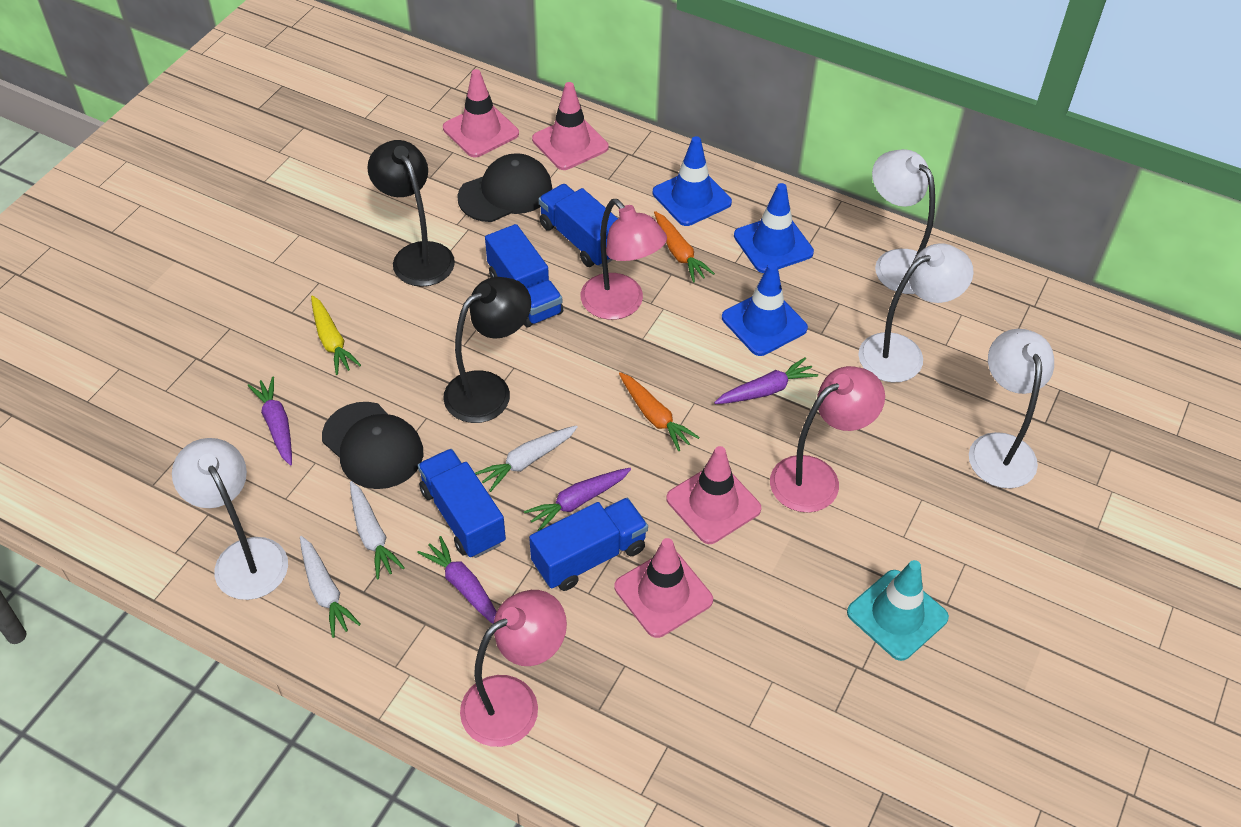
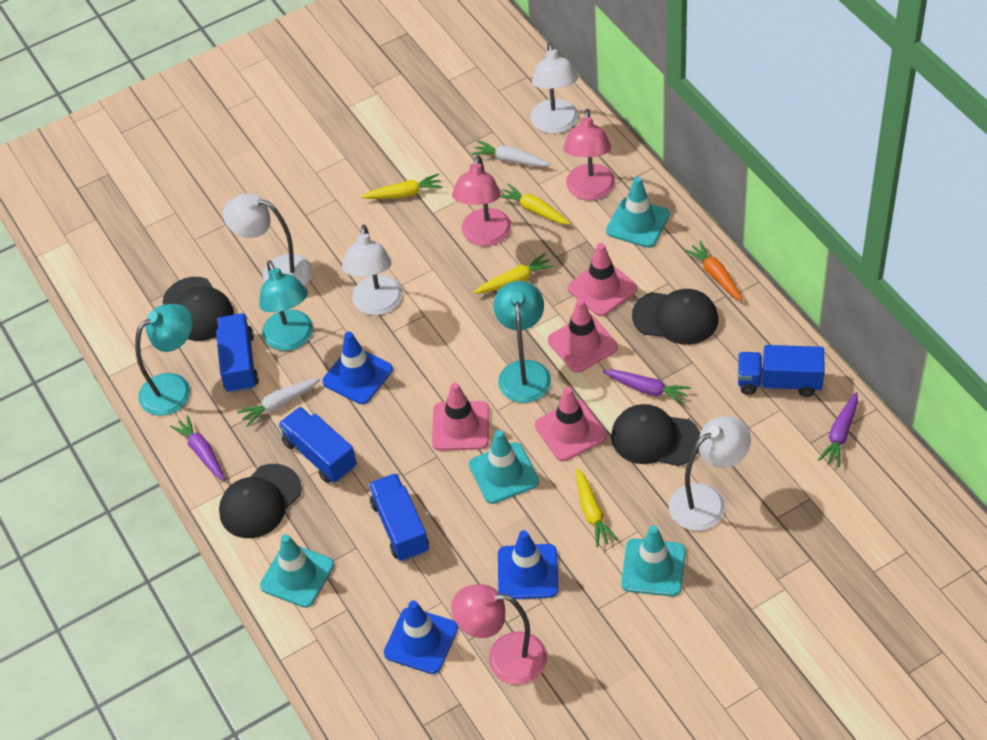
black cap: 2 -> 4
black lamp: 2 -> 0
orange carrot: 2 -> 1
purple carrot: 4 -> 3
turquoise lamp: 0 -> 3
turquoise traffic cone: 1 -> 4
white carrot: 3 -> 2
yellow carrot: 1 -> 4

